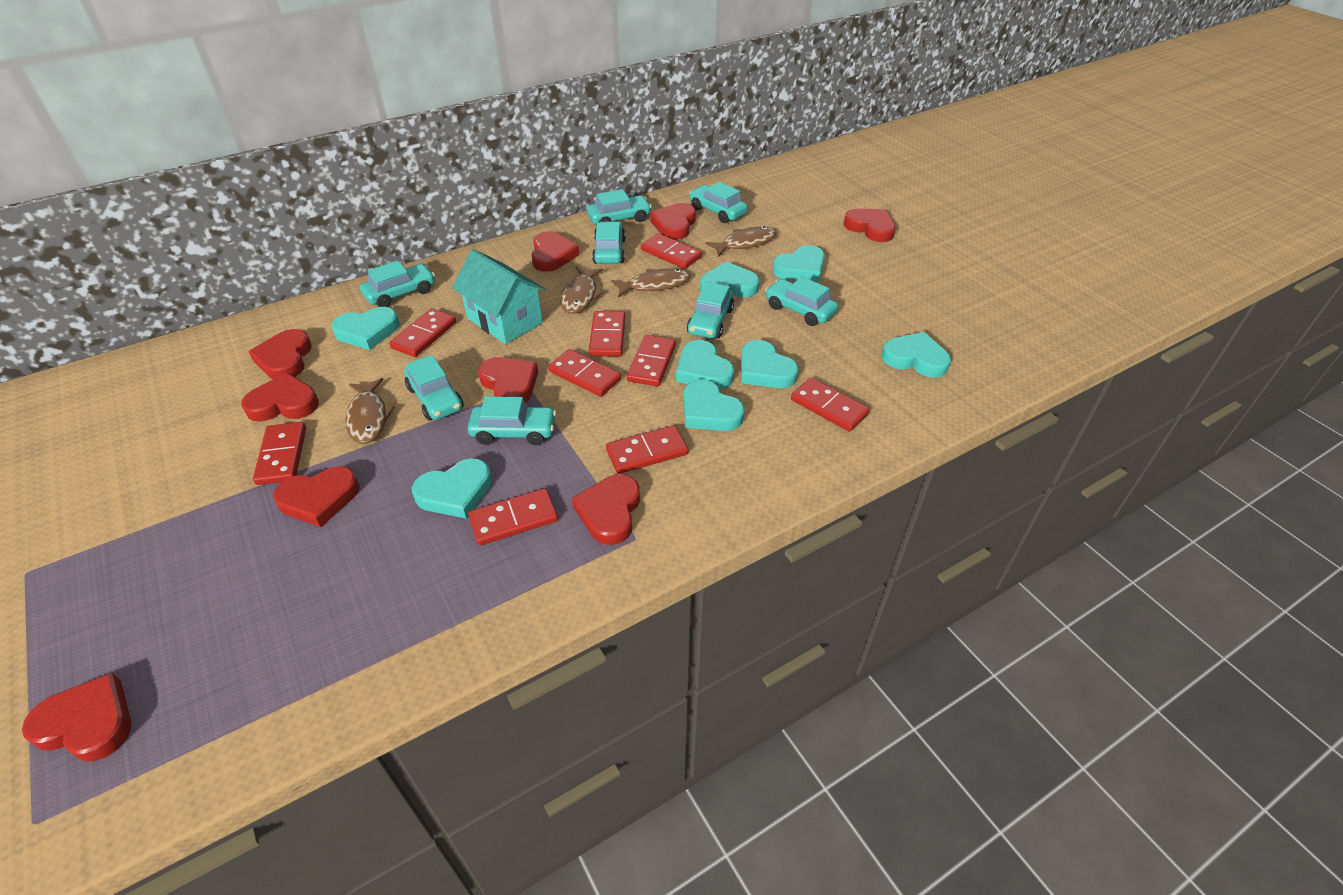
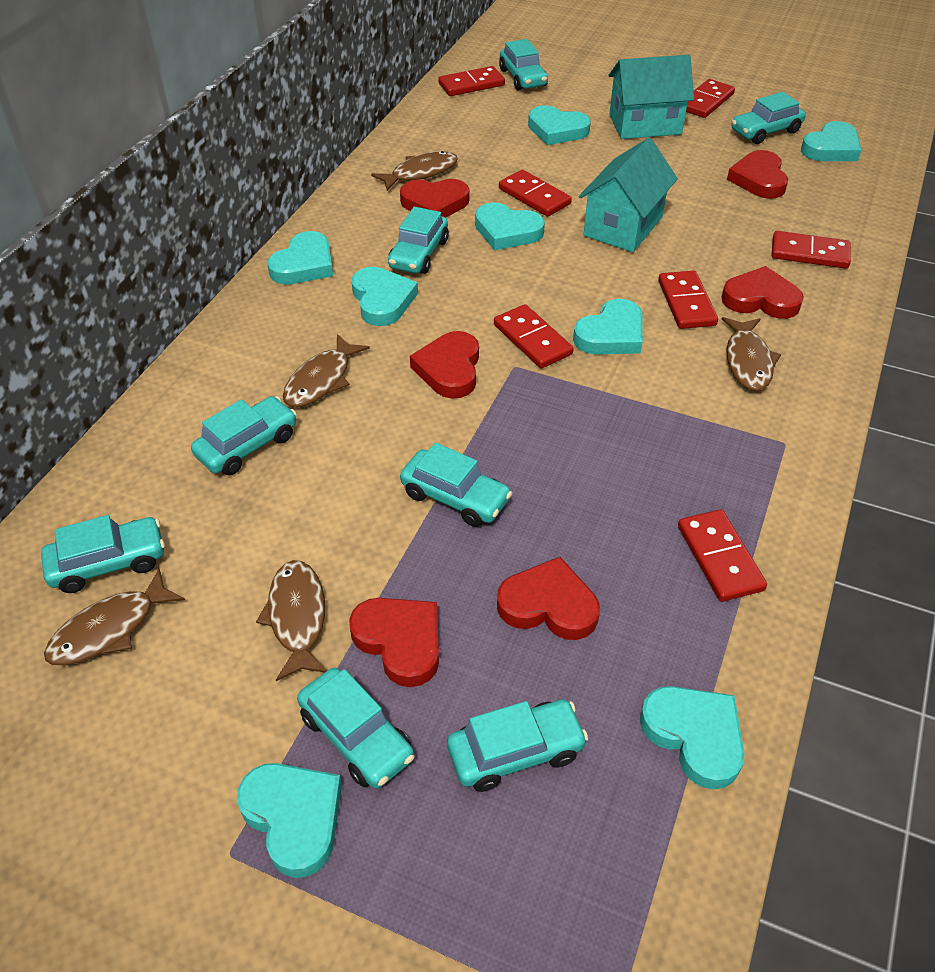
brown fish: 4 -> 5
red domino: 9 -> 7
red heart: 9 -> 6
turquoise house: 1 -> 2

